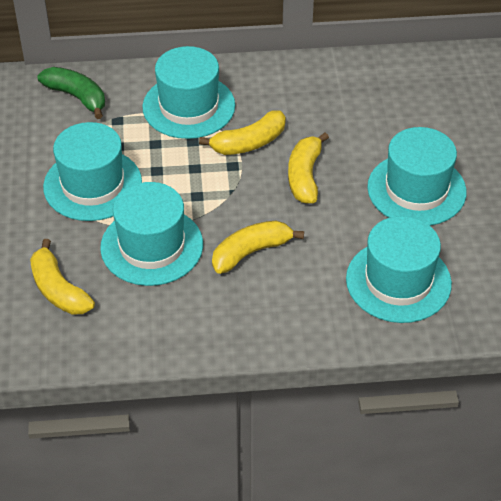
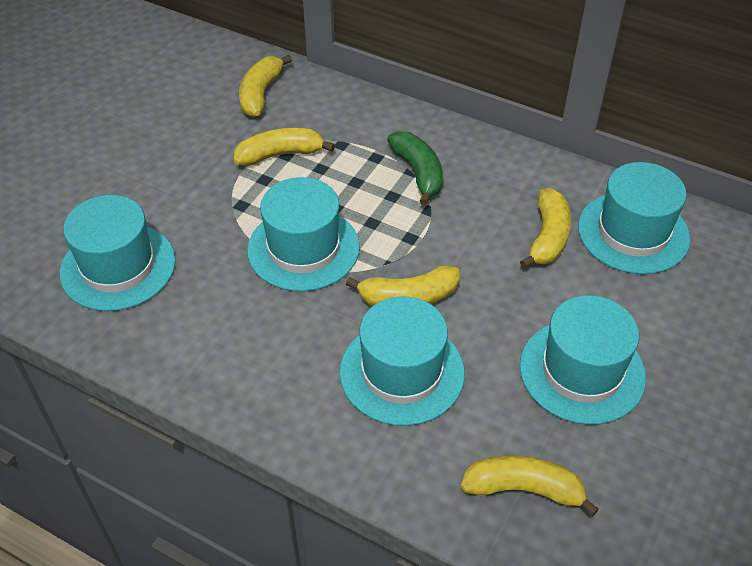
yellow banana: 4 -> 5

